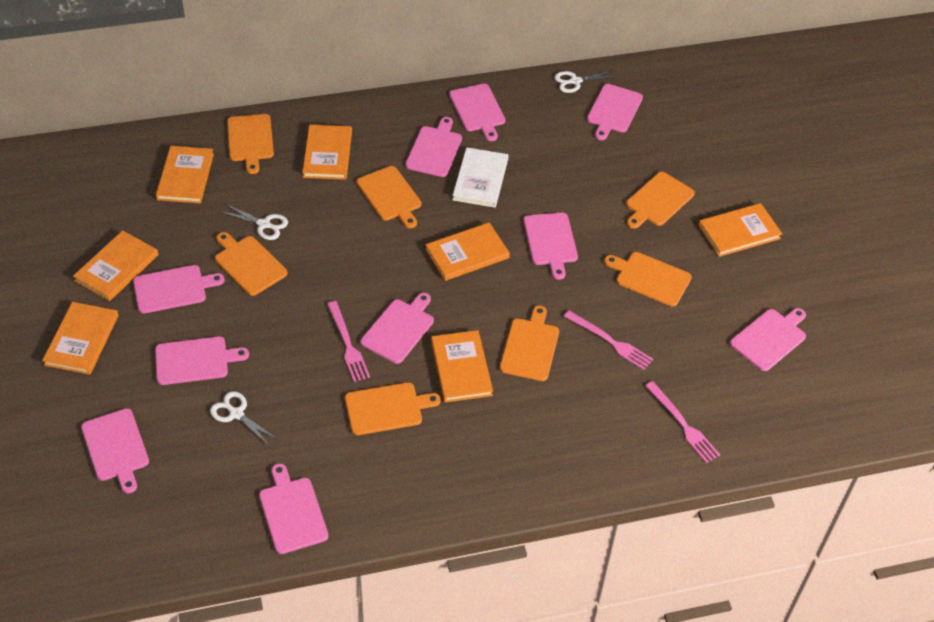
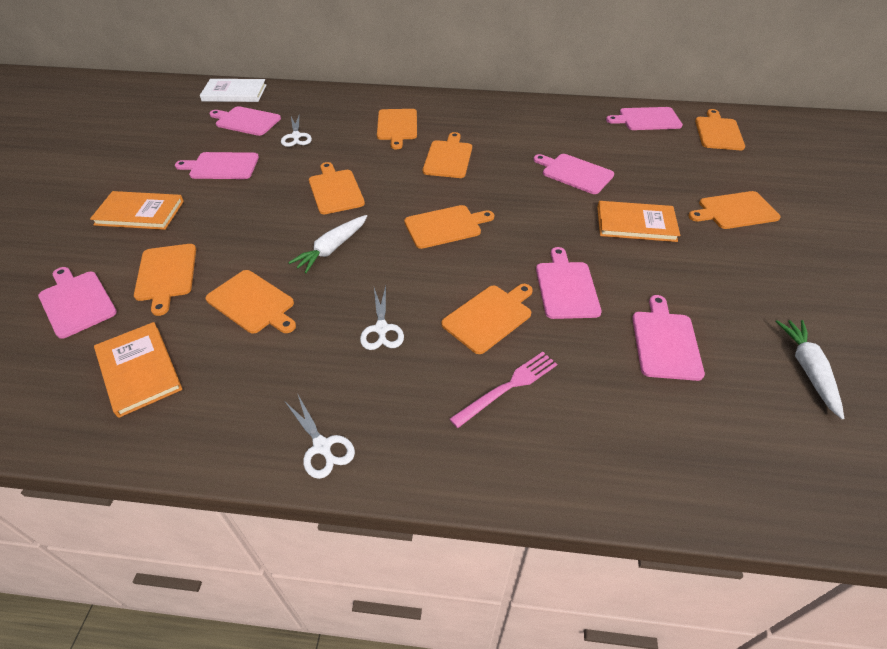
orange book: 7 -> 3
orange cutting board: 7 -> 9
pink cutting board: 10 -> 7
pink fork: 3 -> 1
white carrot: 0 -> 2

